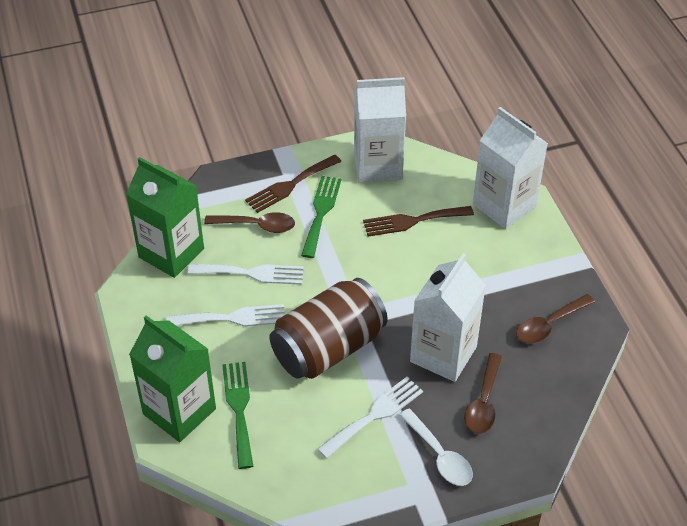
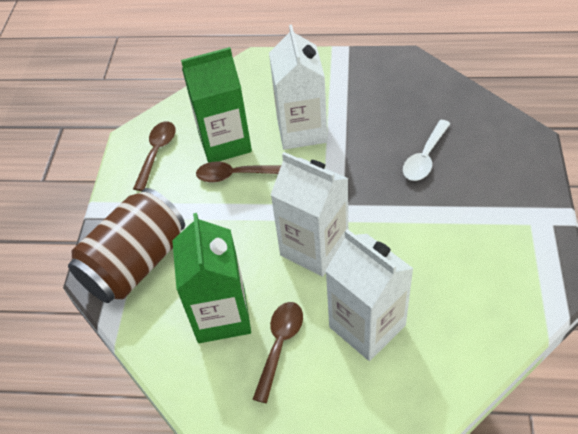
brown fork: 2 -> 0
green fork: 2 -> 0
white fork: 3 -> 0

